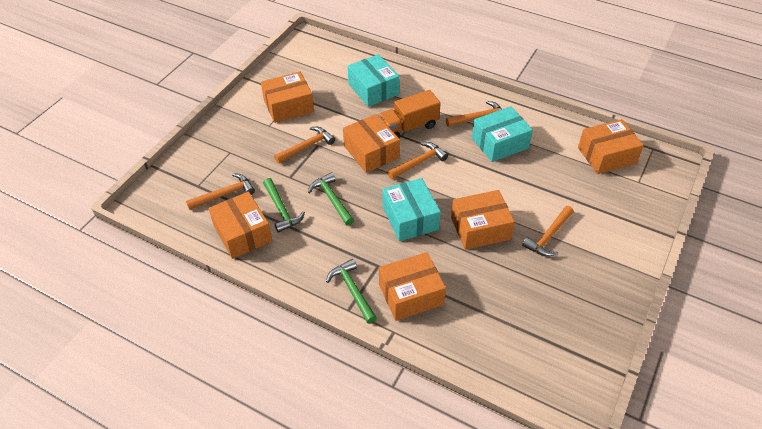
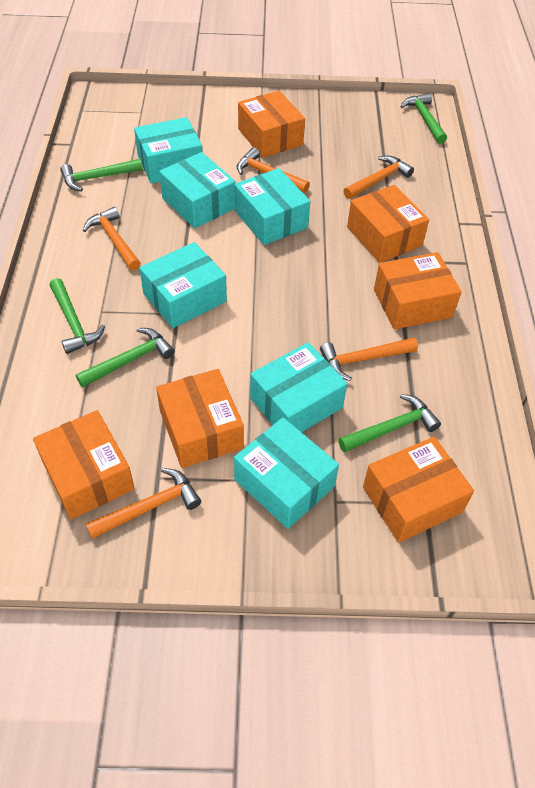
green hammer: 3 -> 5
orange truck: 1 -> 0
turquoise box: 3 -> 6

